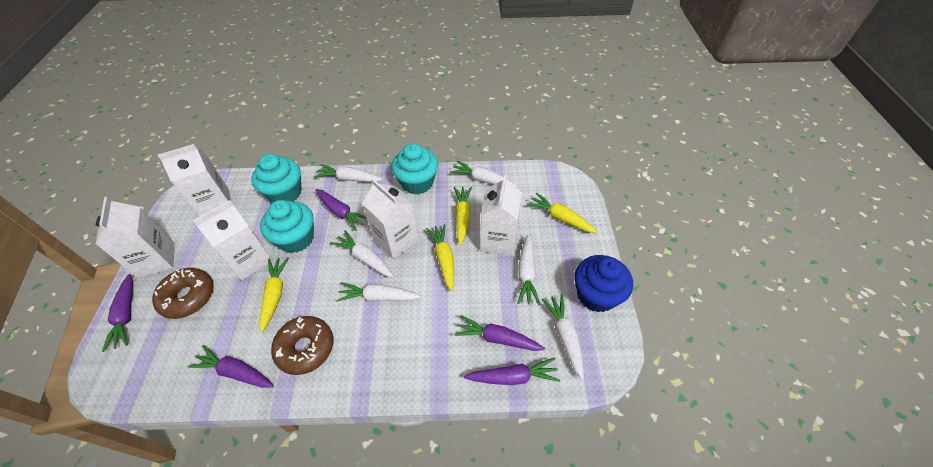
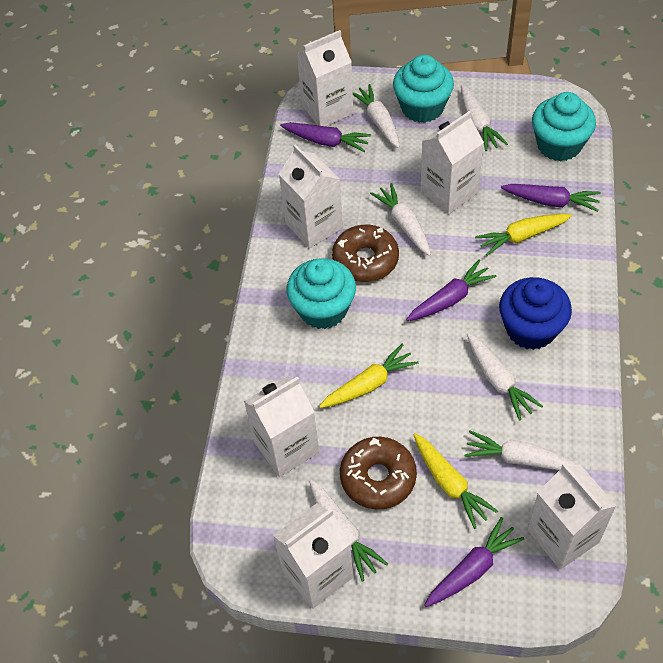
purple carrot: 5 -> 4
white carton: 5 -> 6
yellow carrot: 4 -> 3

